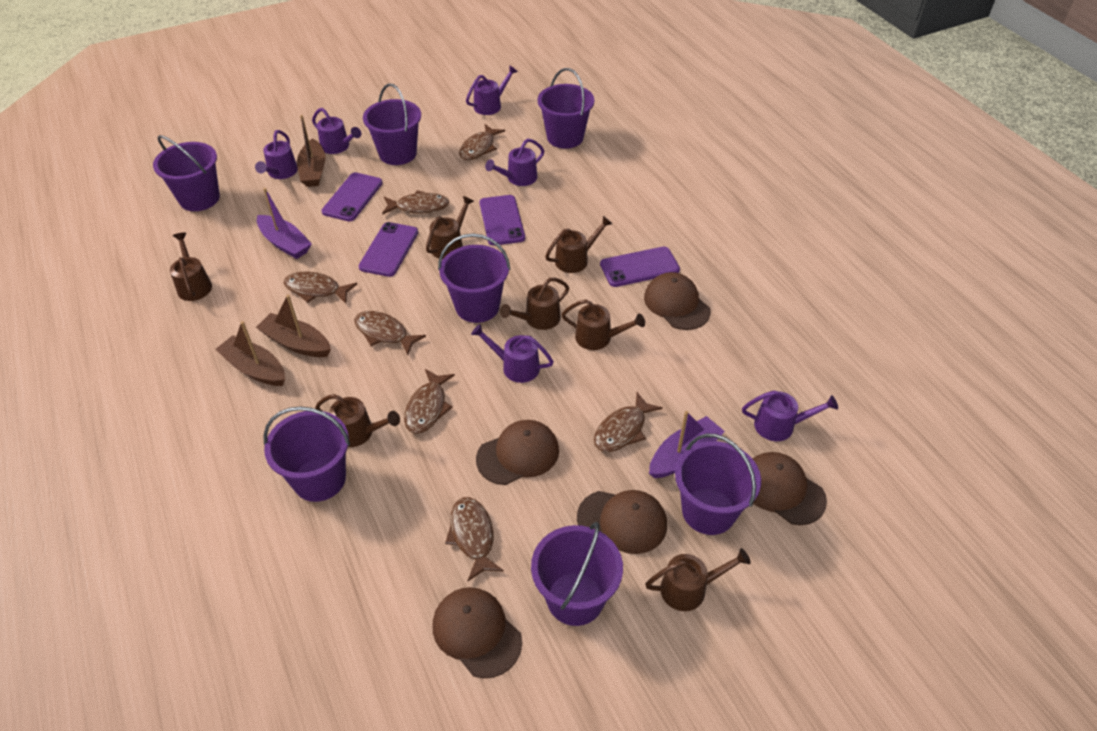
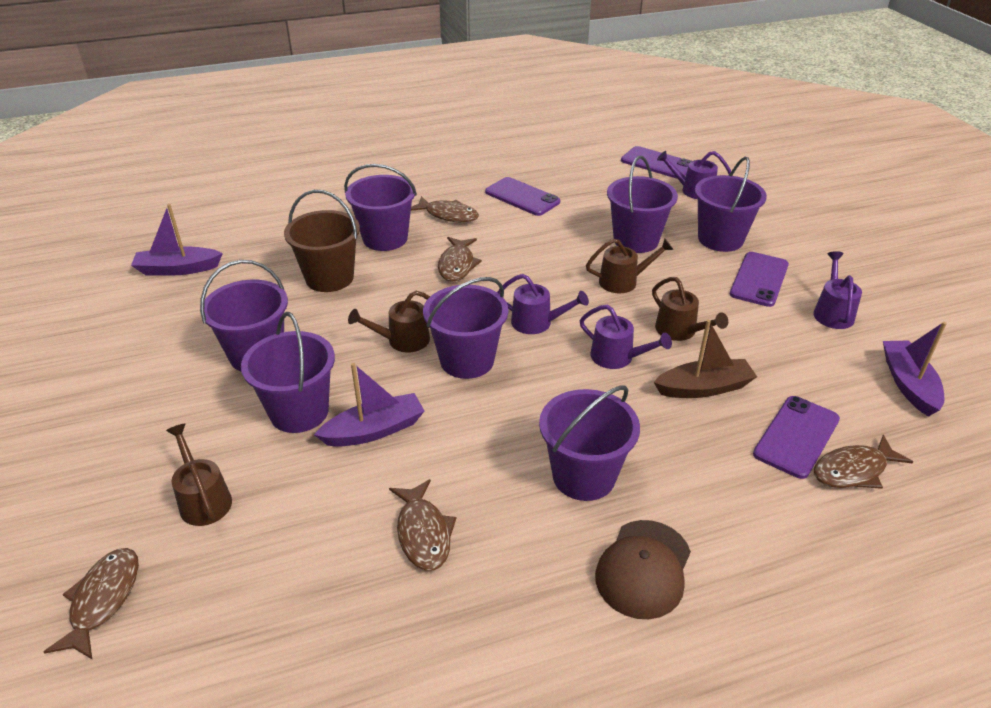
brown boat: 3 -> 1
brown bucket: 0 -> 1
brown cap: 5 -> 1
brown fish: 7 -> 5
brown watering can: 7 -> 4
purple boat: 2 -> 3
purple watering can: 6 -> 4

